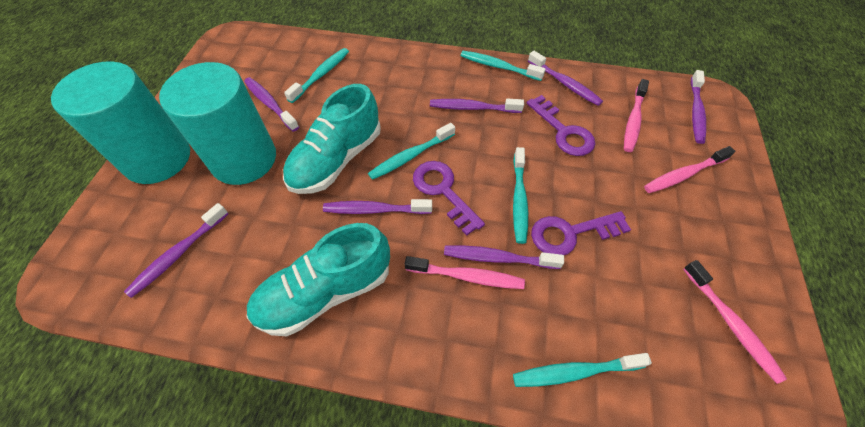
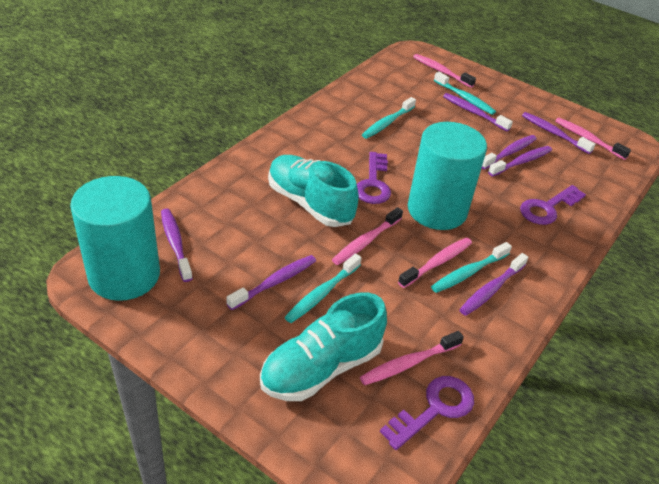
pink toothbrush: 4 -> 5
turquoise toothbrush: 5 -> 4

